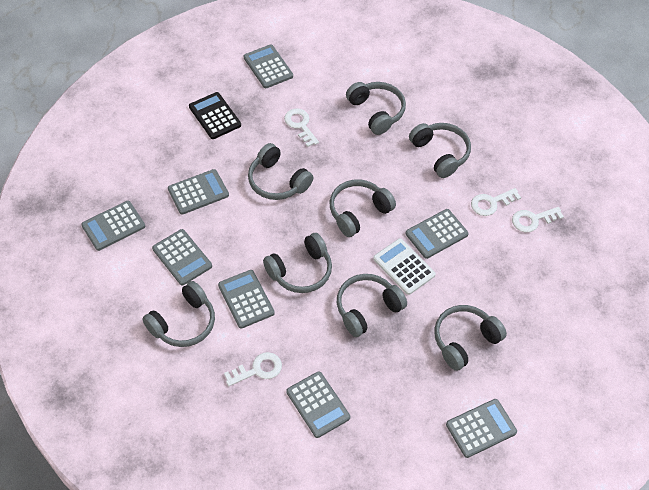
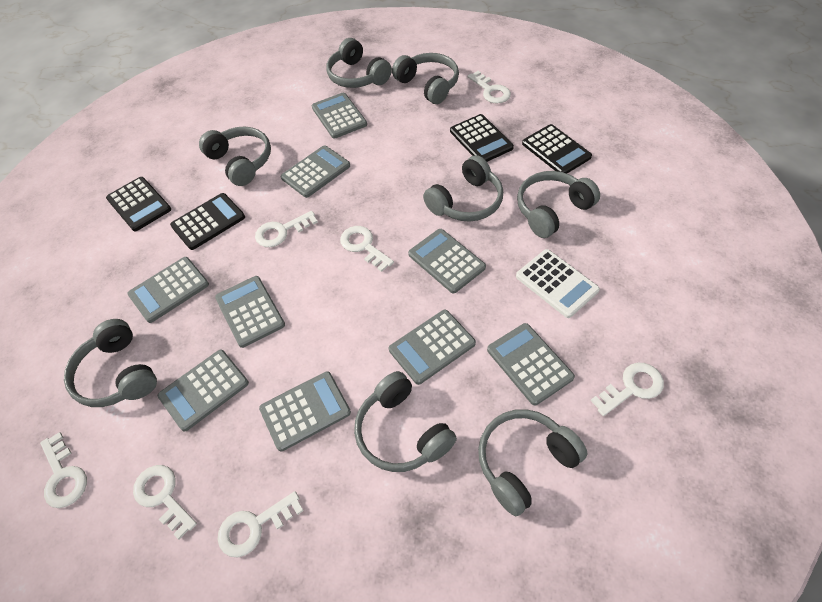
black calculator: 1 -> 4
grey calculator: 8 -> 9
white key: 4 -> 7

